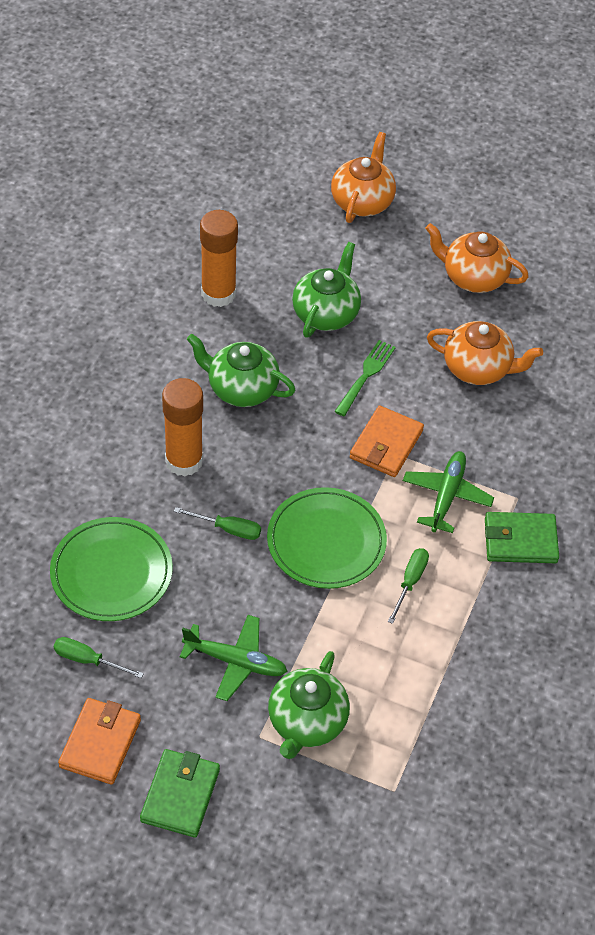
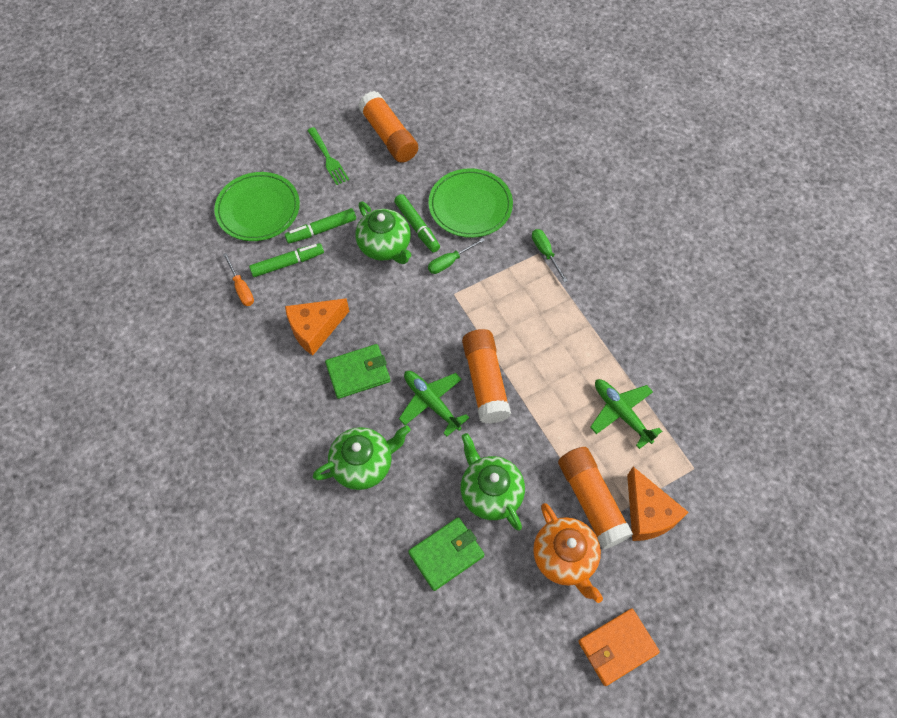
green marker: 0 -> 3
green screwdriver: 3 -> 2
orange cheese: 0 -> 2
orange glue stick: 2 -> 3
orange screwdriver: 0 -> 1
orange teapot: 3 -> 1
orange wallet: 2 -> 1

